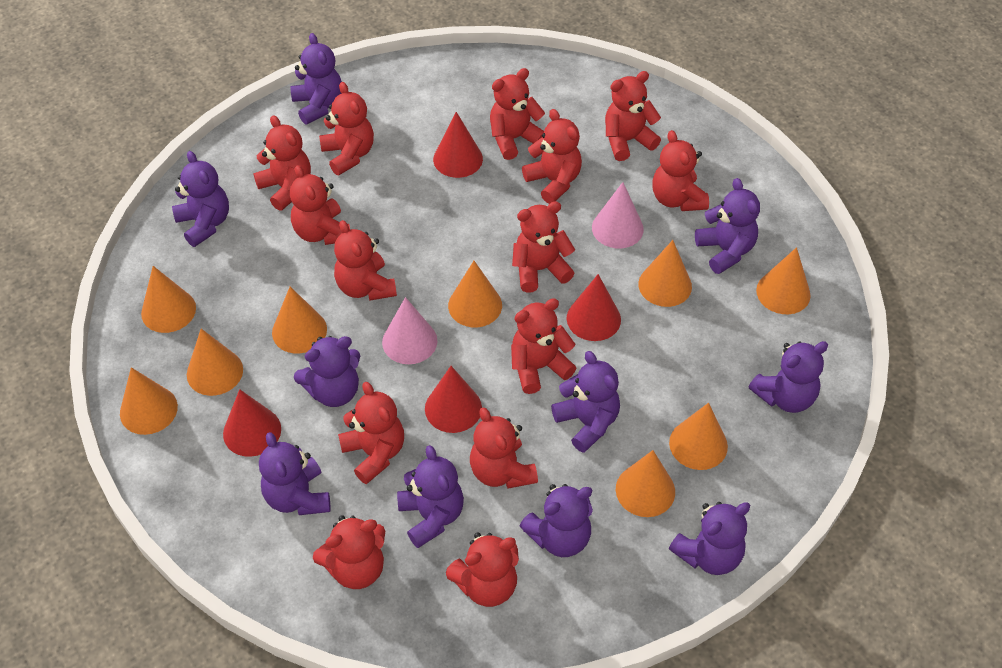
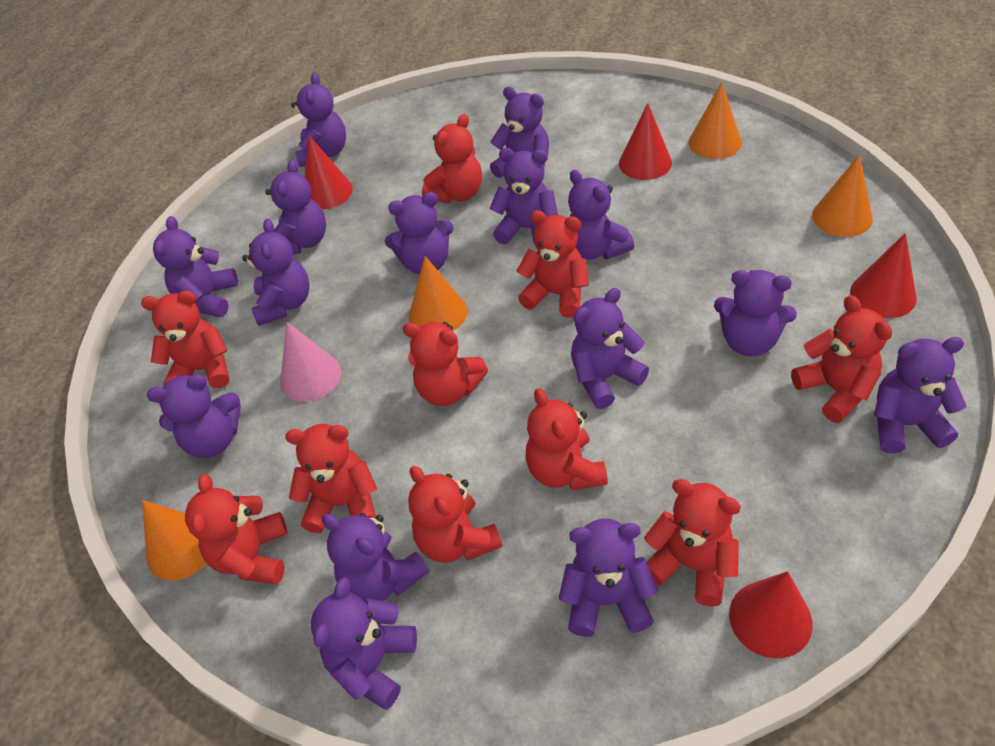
orange cone: 9 -> 4
pink cone: 2 -> 1
purple teddy bear: 10 -> 15
red teddy bear: 14 -> 10

